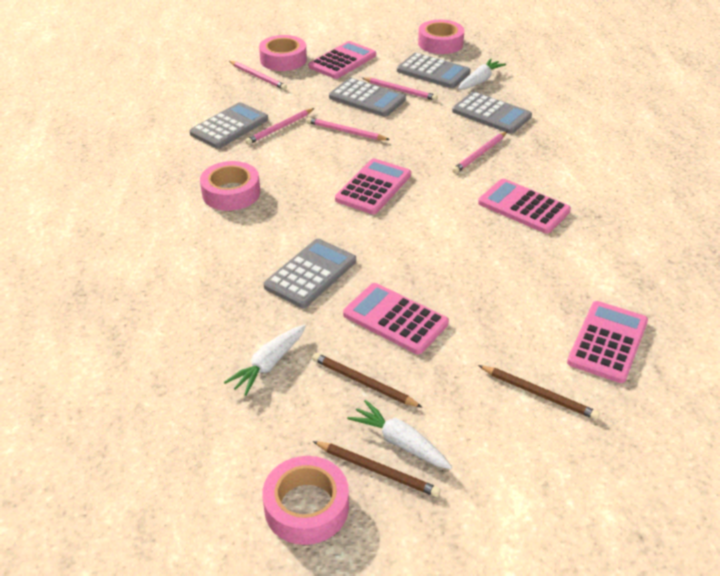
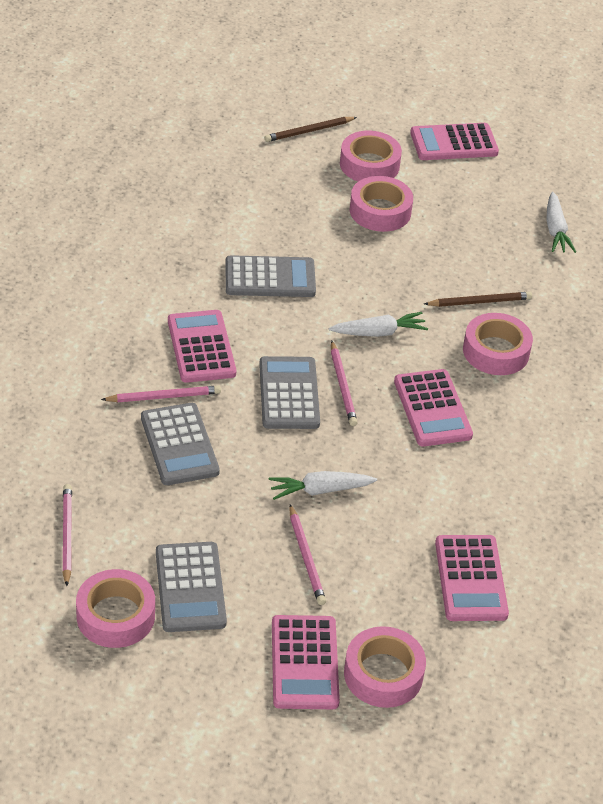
brown pencil: 3 -> 2
grey calculator: 5 -> 4
pink pencil: 5 -> 4
pink tape: 4 -> 5

